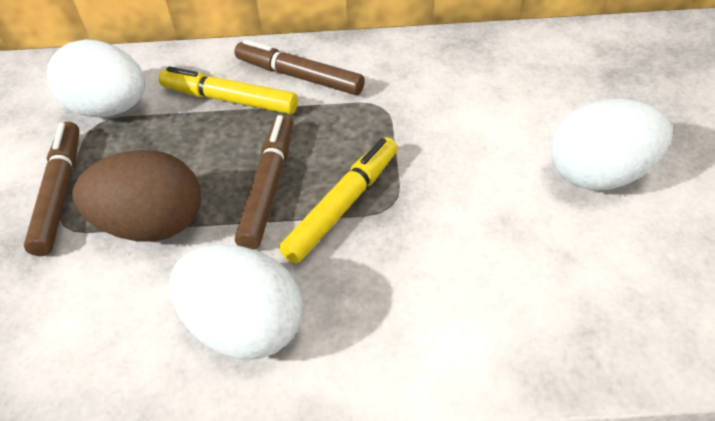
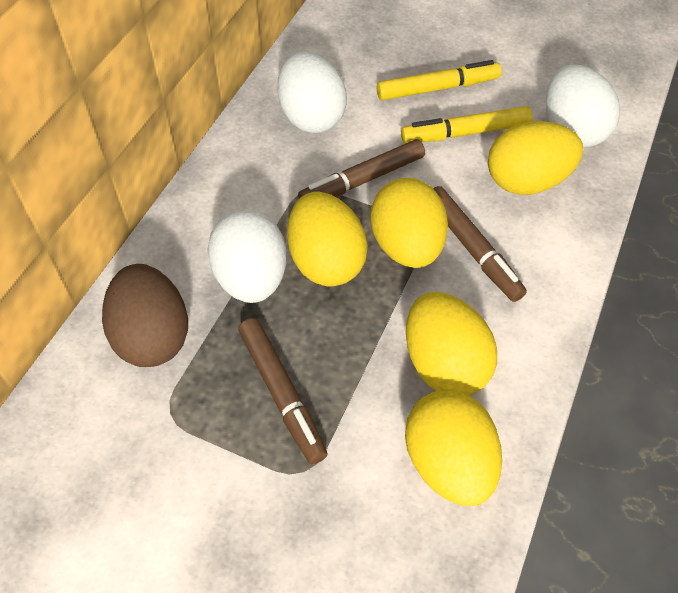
yellow egg: 0 -> 5

